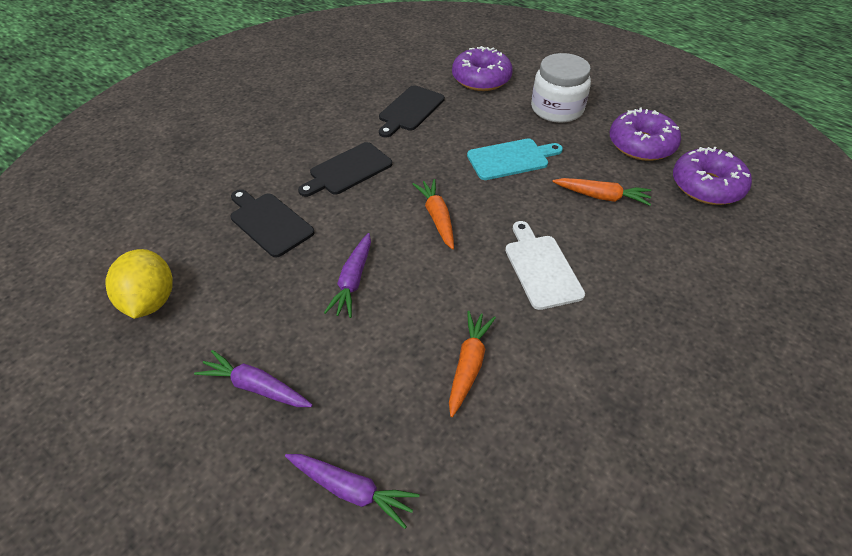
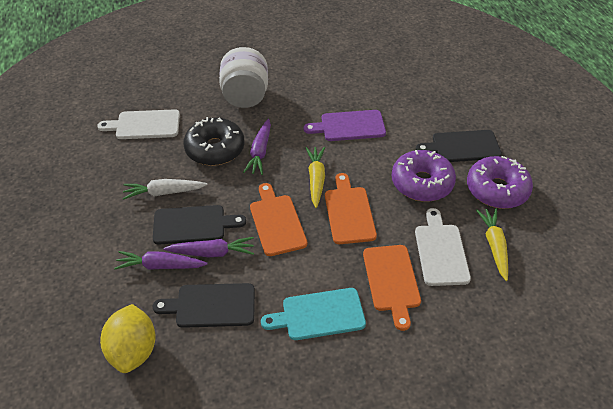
black donut: 0 -> 1
orange carrot: 3 -> 0
orange cutting board: 0 -> 3
purple cutting board: 0 -> 1
purple donut: 3 -> 2
white carrot: 0 -> 1
white cutting board: 1 -> 2
yellow carrot: 0 -> 2

